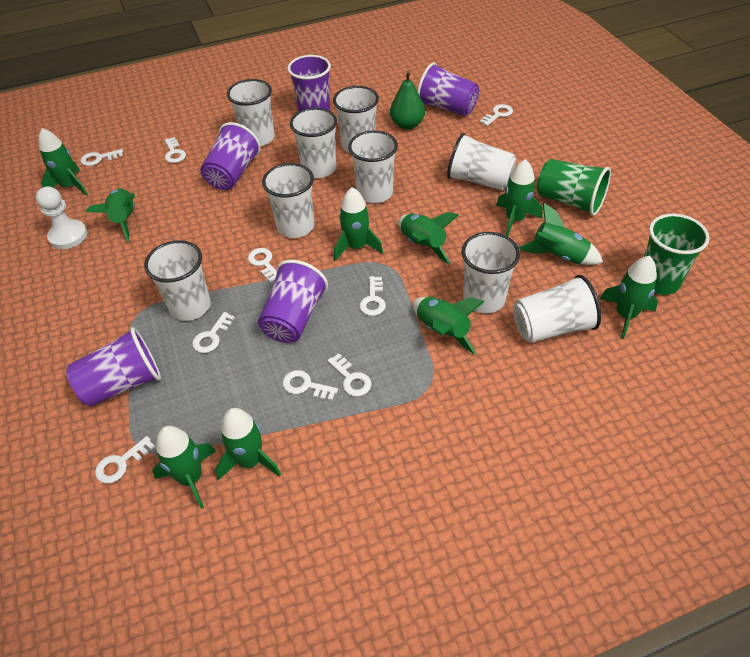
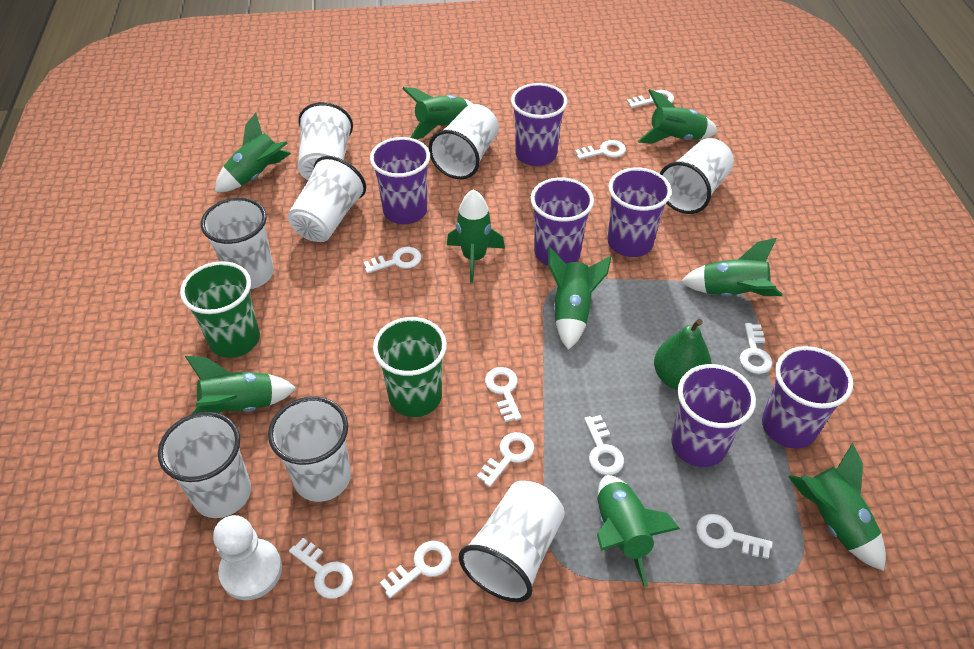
green rocket: 10 -> 9
purple cup: 5 -> 6
white cup: 9 -> 8
white key: 9 -> 10

